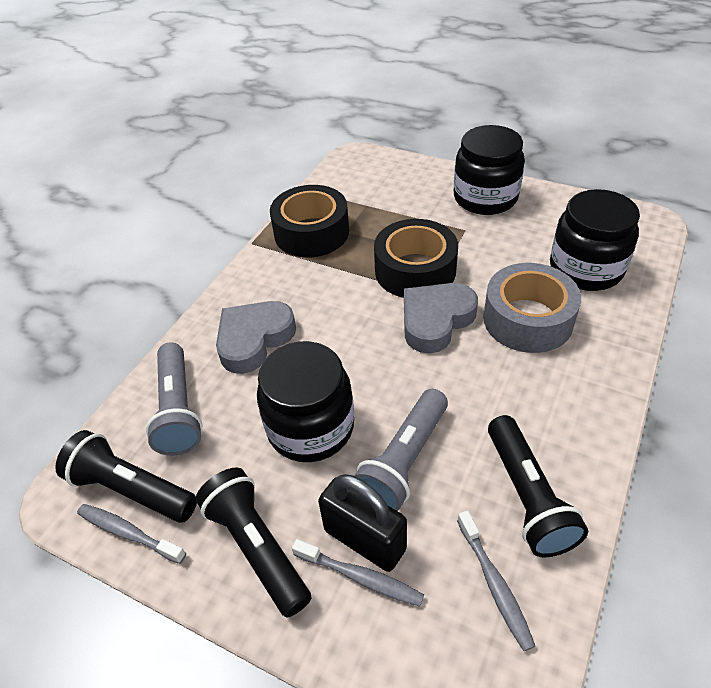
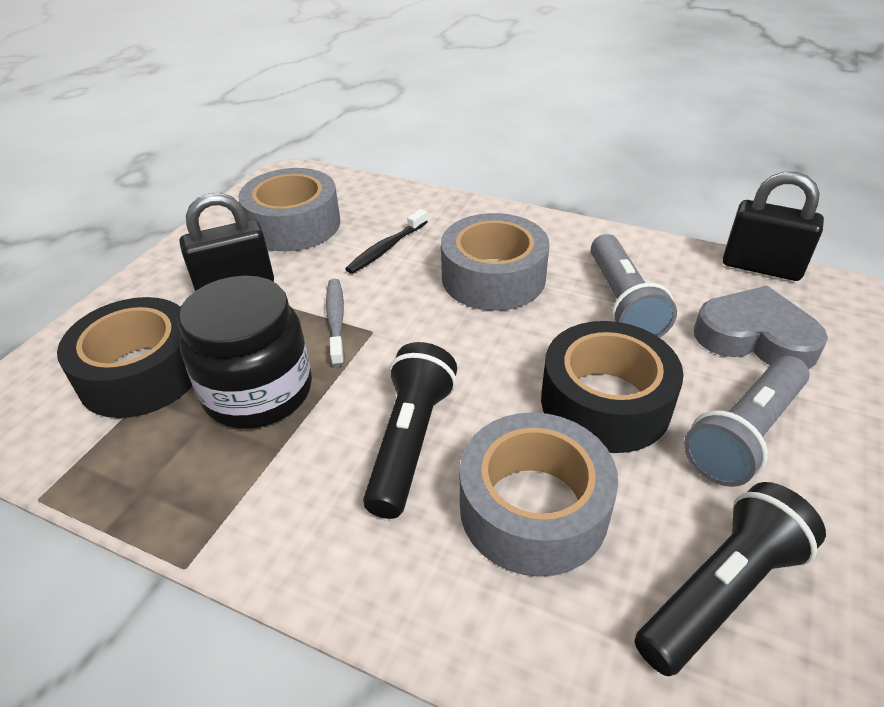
black flashlight: 3 -> 2
black jar: 3 -> 1
black padlock: 1 -> 2
black toothbrush: 0 -> 1
grey heart: 2 -> 1
grey tape: 1 -> 3
grey toothbrush: 3 -> 1

